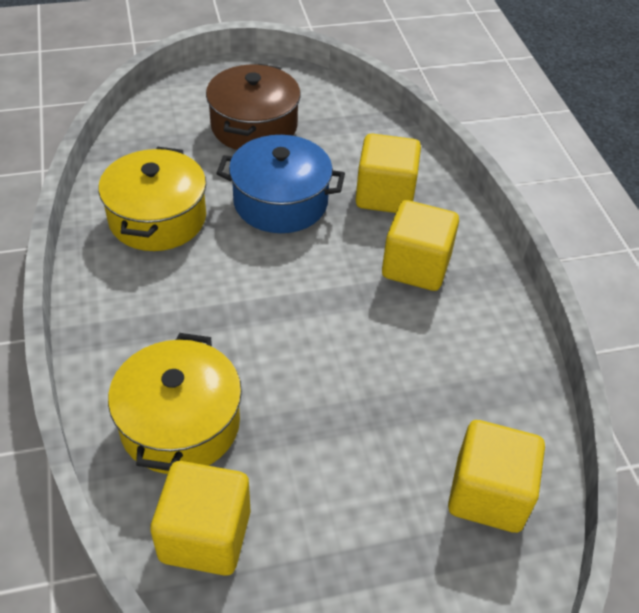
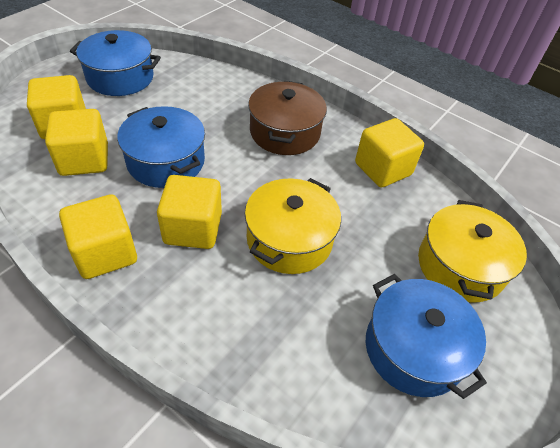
blue pot: 1 -> 3
yellow cube: 4 -> 5

